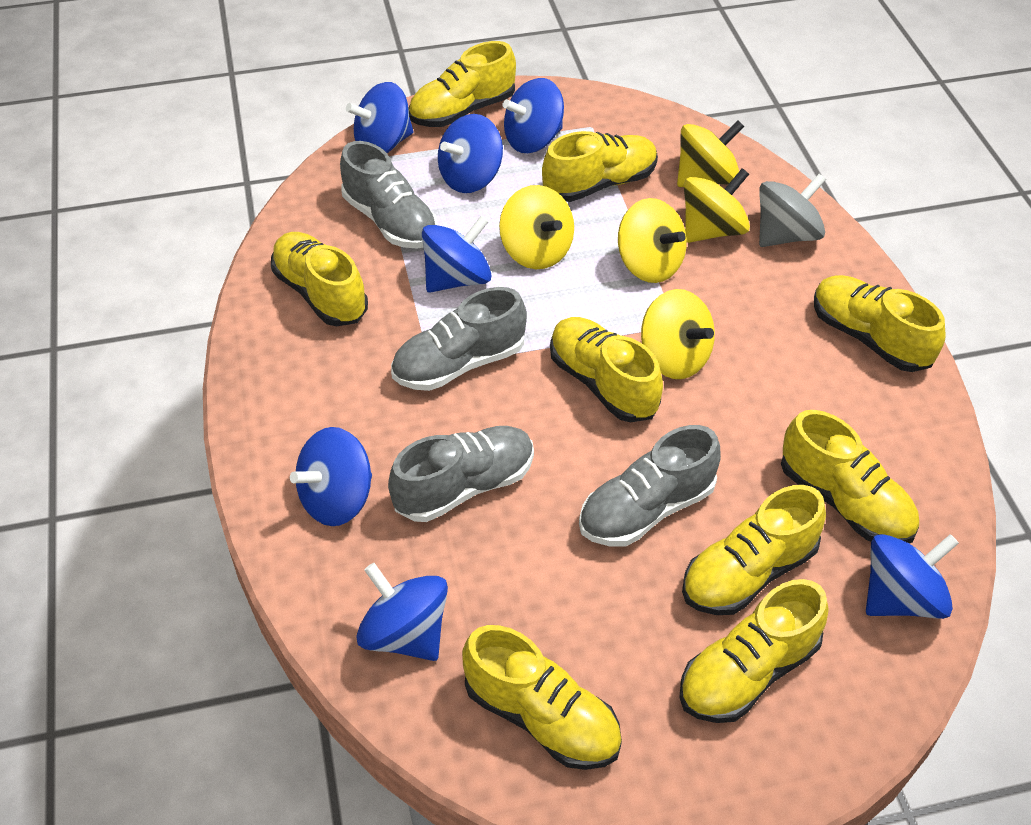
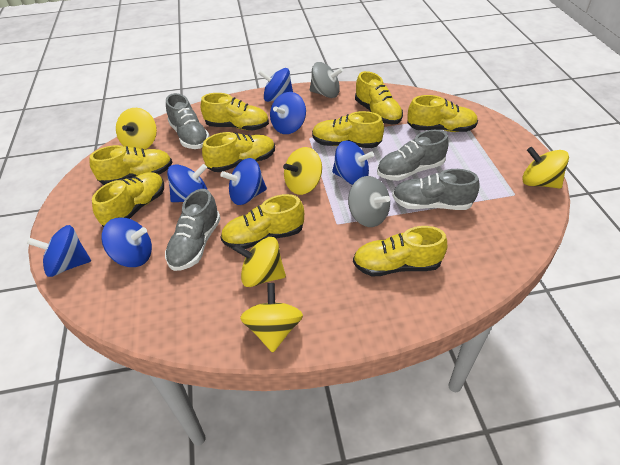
grey spinning top: 1 -> 2

